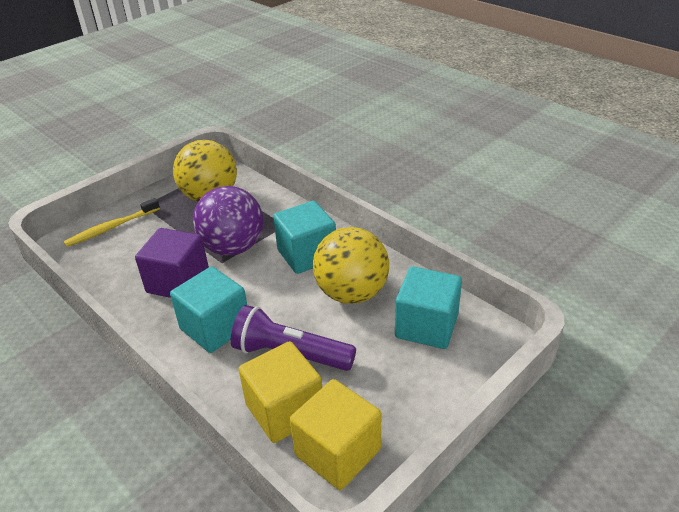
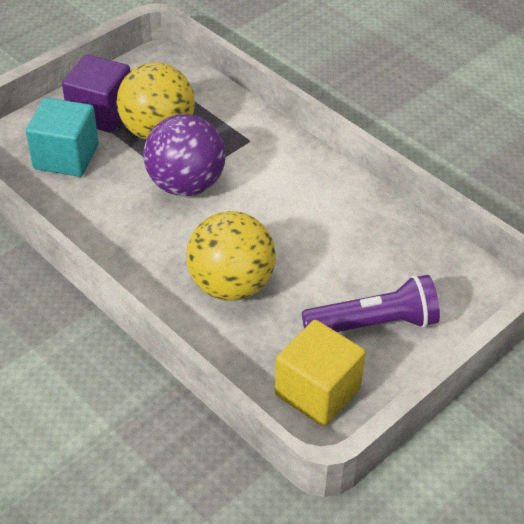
turquoise cube: 3 -> 1
yellow cube: 2 -> 1
yellow toothbrush: 1 -> 0

